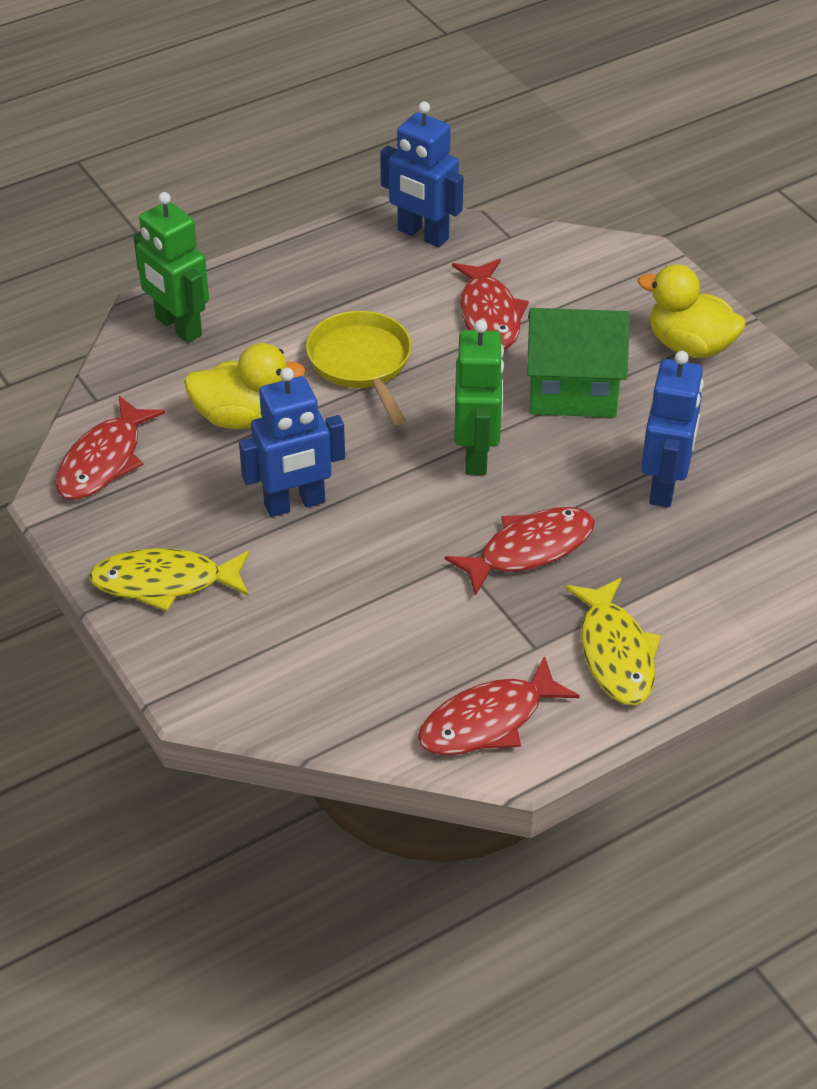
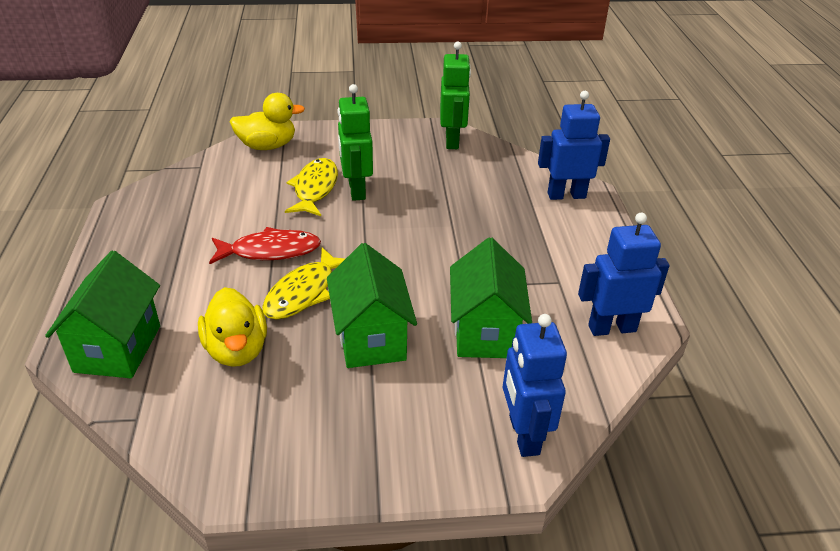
green house: 1 -> 3
red fish: 4 -> 1
yellow pan: 1 -> 0

